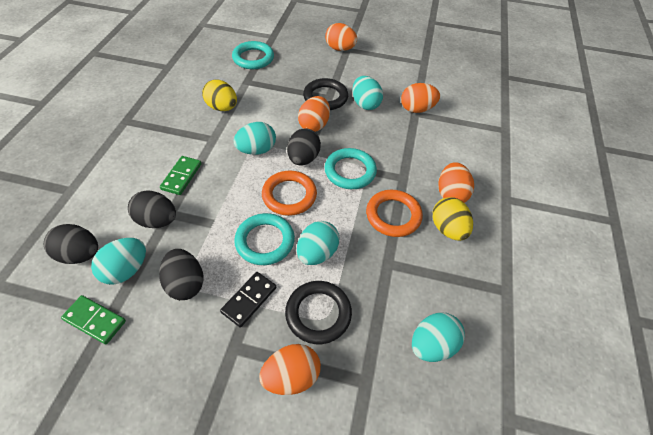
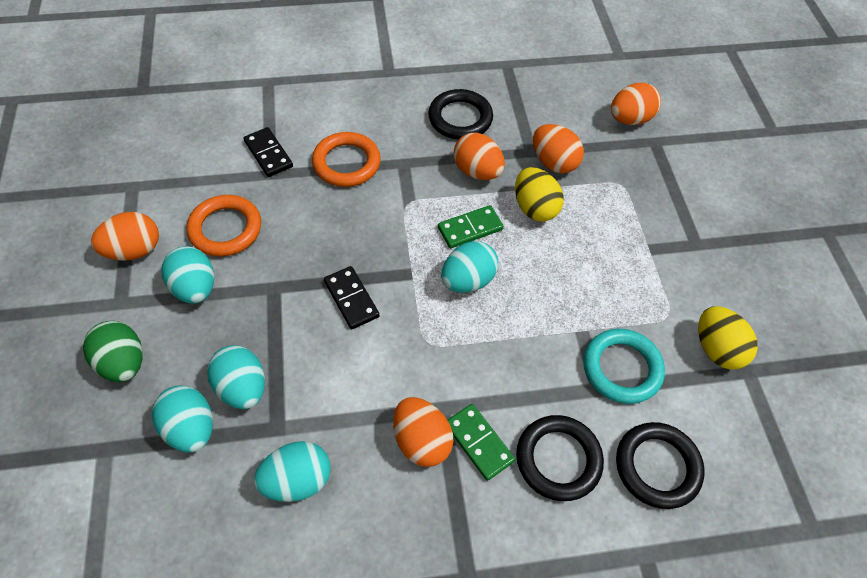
black domino: 1 -> 2
black egg: 4 -> 0
black ring: 2 -> 3
green egg: 0 -> 1
turquoise ring: 3 -> 1

